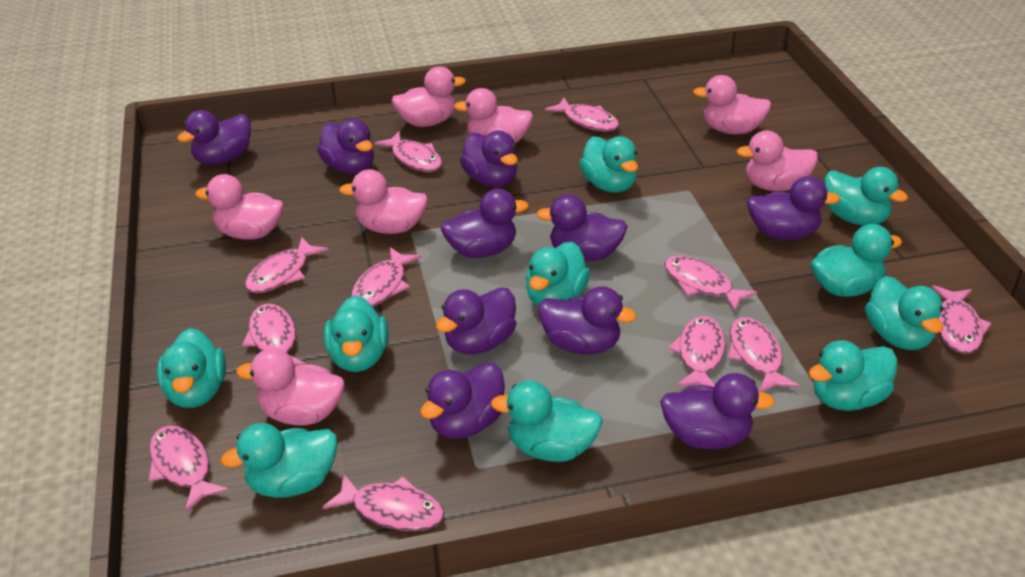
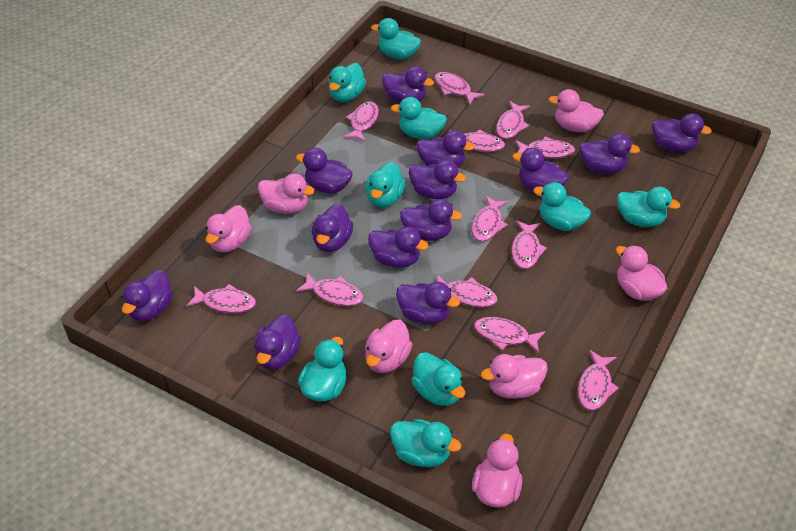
pink fish: 11 -> 12
purple duck: 10 -> 13
turquoise duck: 10 -> 9

